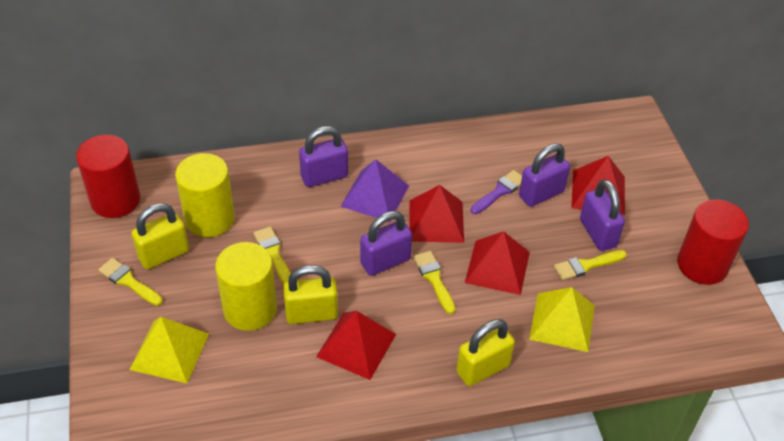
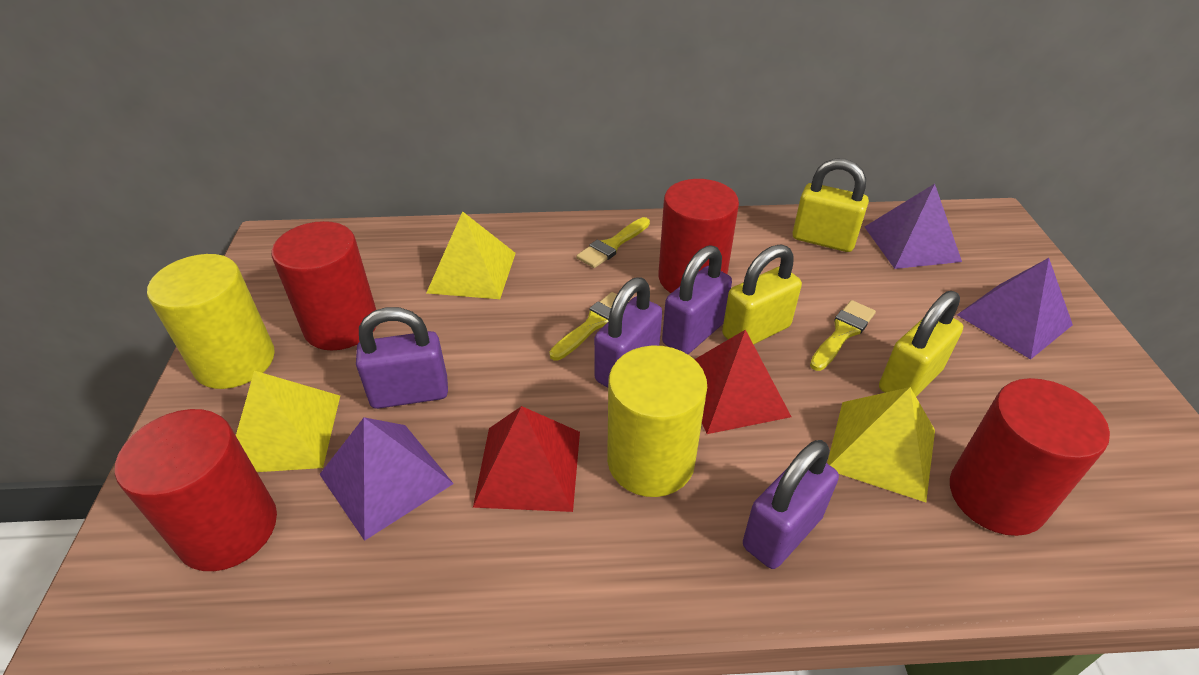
purple brush: 1 -> 0
purple pyramid: 1 -> 3
red cylinder: 2 -> 4
red pyramid: 4 -> 2
yellow brush: 4 -> 3
yellow pyramid: 2 -> 3

